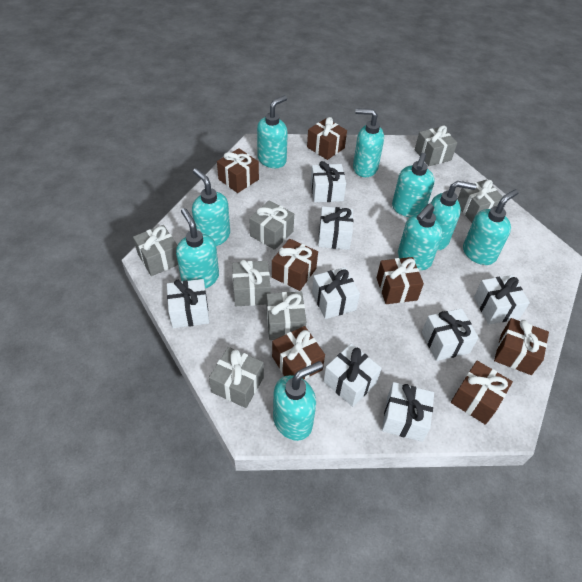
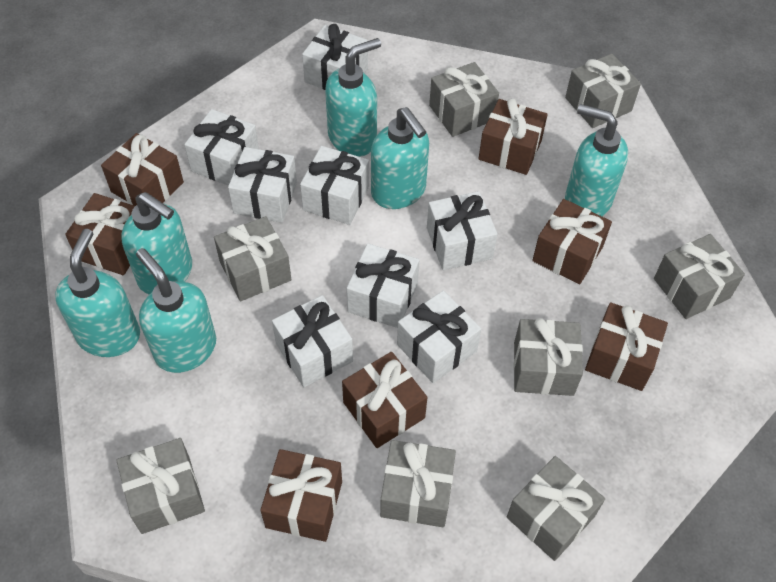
grey gift: 7 -> 8
turquoise soap dispenser: 9 -> 6

